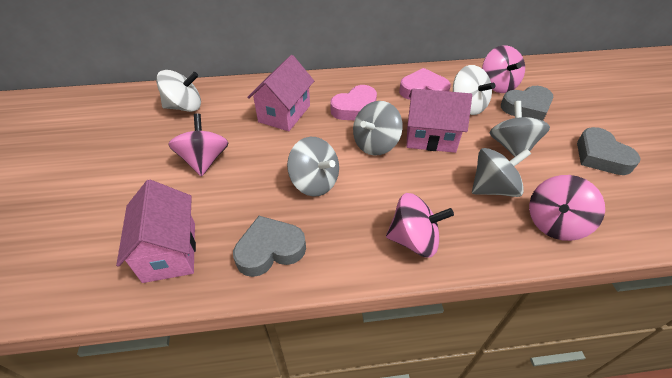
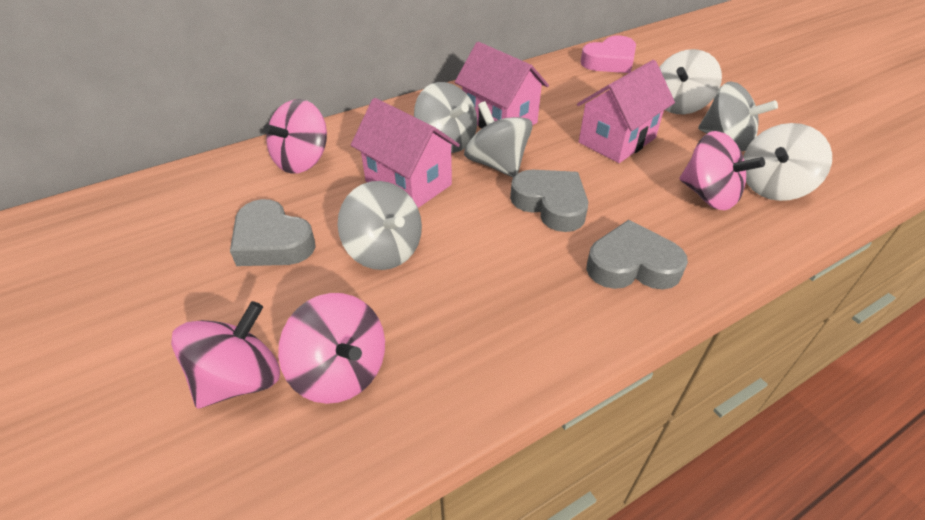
pink heart: 2 -> 1

